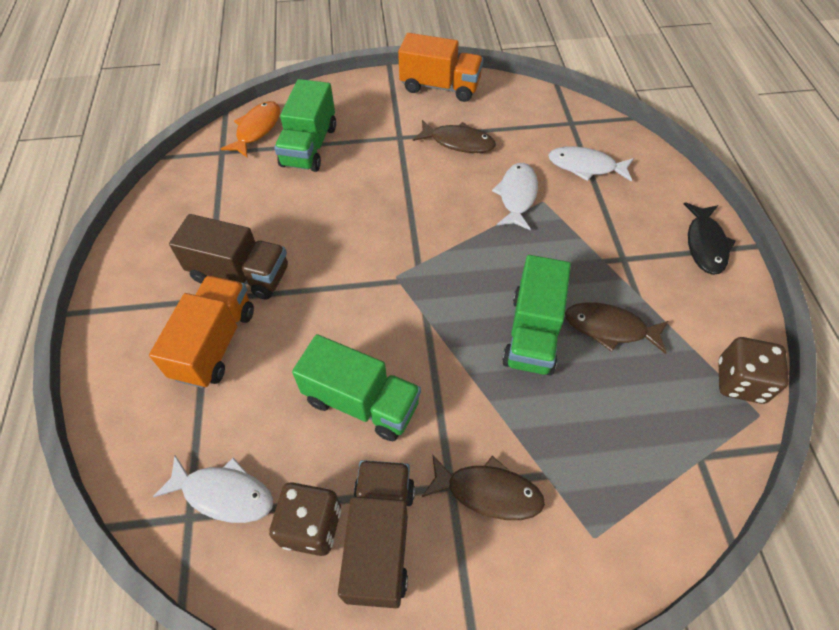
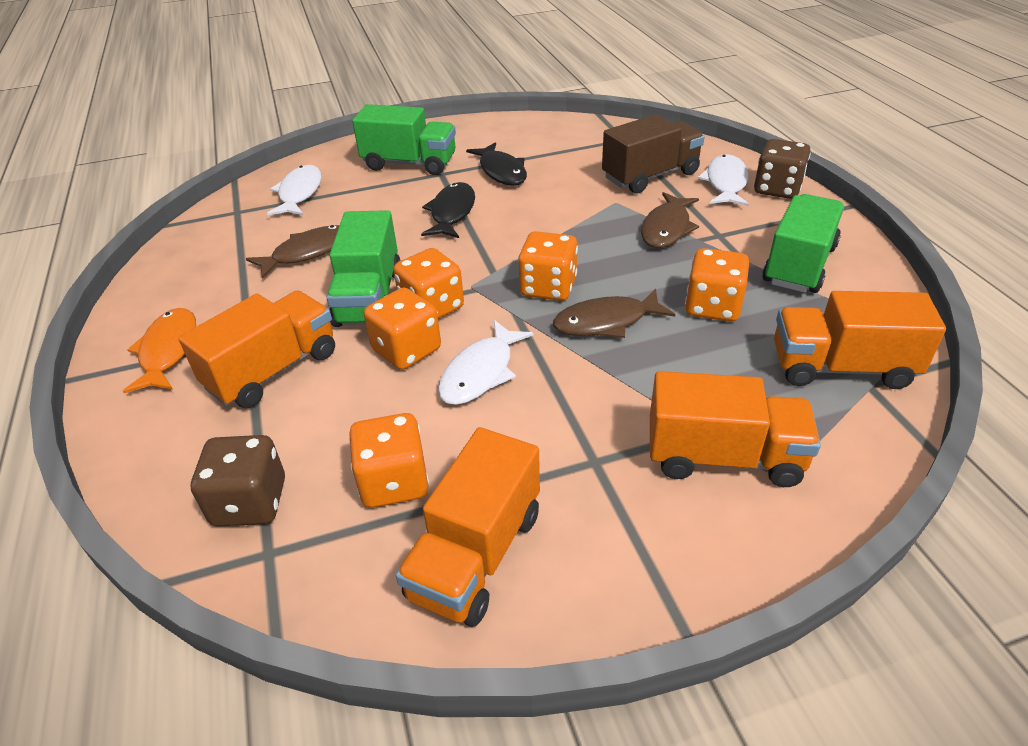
black fish: 1 -> 2
brown truck: 2 -> 1
orange dice: 0 -> 5
orange truck: 2 -> 4

